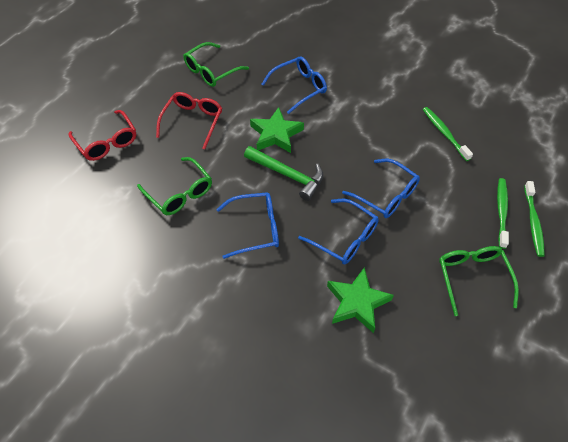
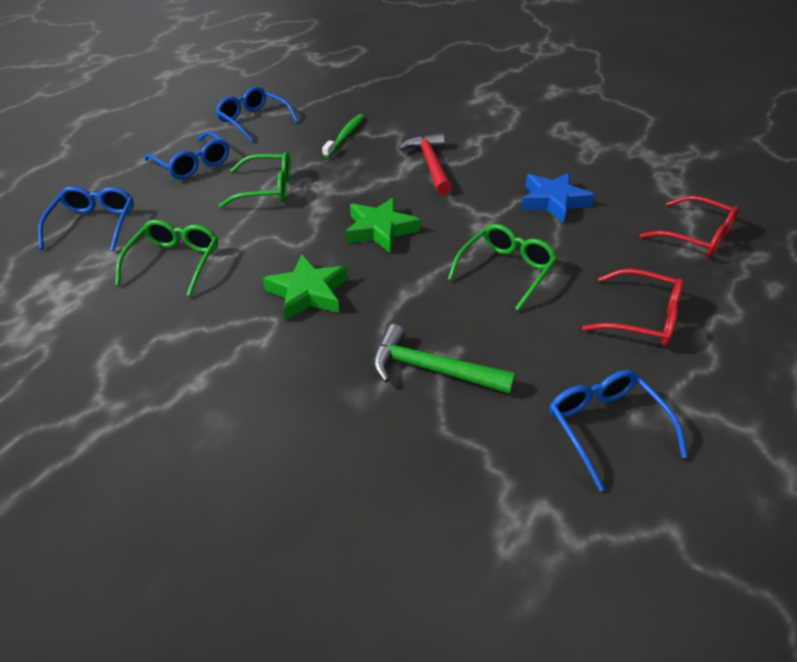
blue star: 0 -> 1
green toothbrush: 3 -> 1
red hammer: 0 -> 1

